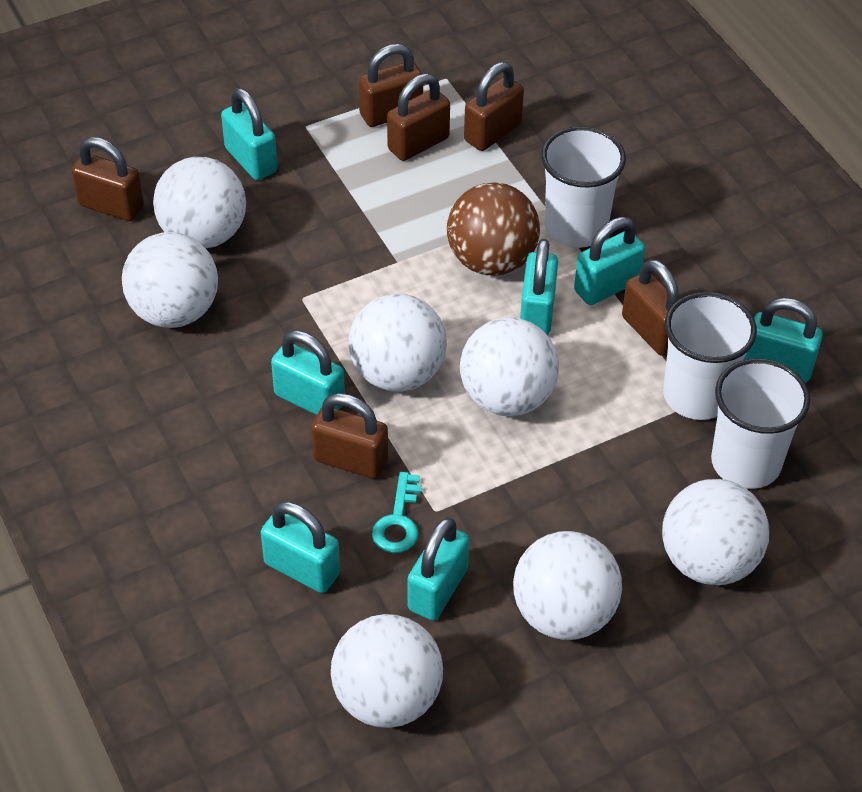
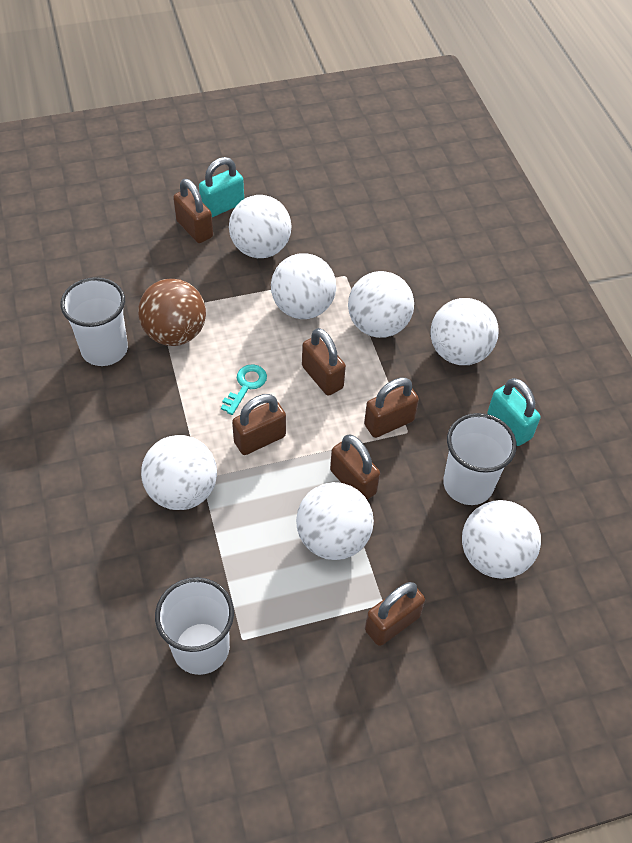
turquoise padlock: 7 -> 2

